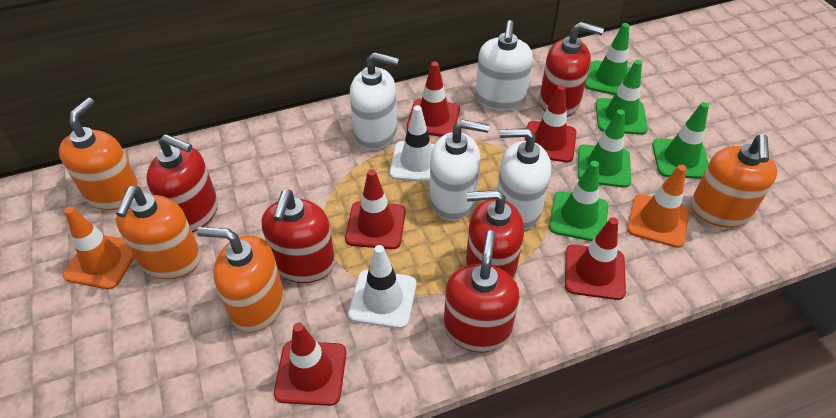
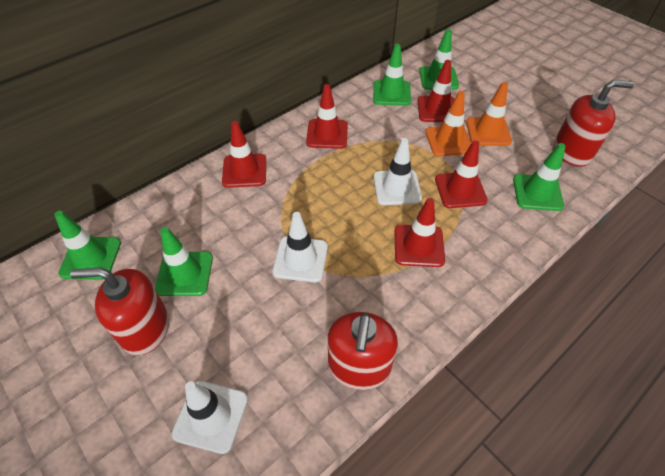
orange soap dispenser: 4 -> 0
red soap dispenser: 5 -> 3
white soap dispenser: 4 -> 0
white traffic cone: 2 -> 3

